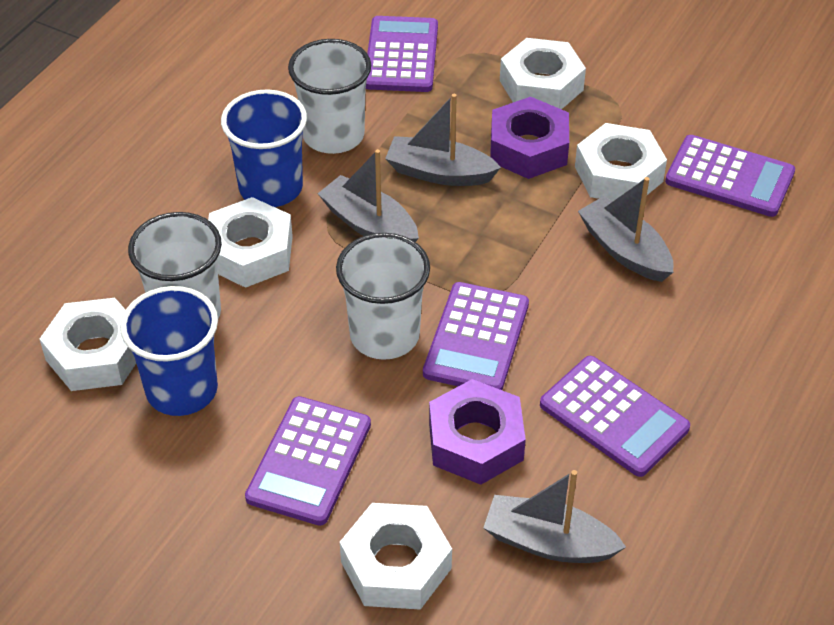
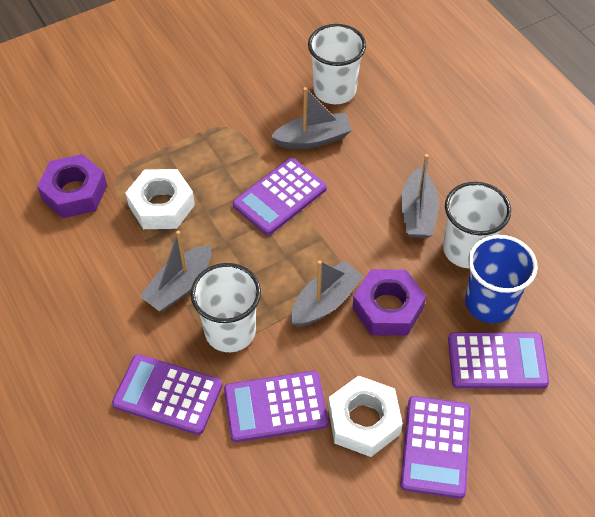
blue cup: 2 -> 1
white nut: 5 -> 2

